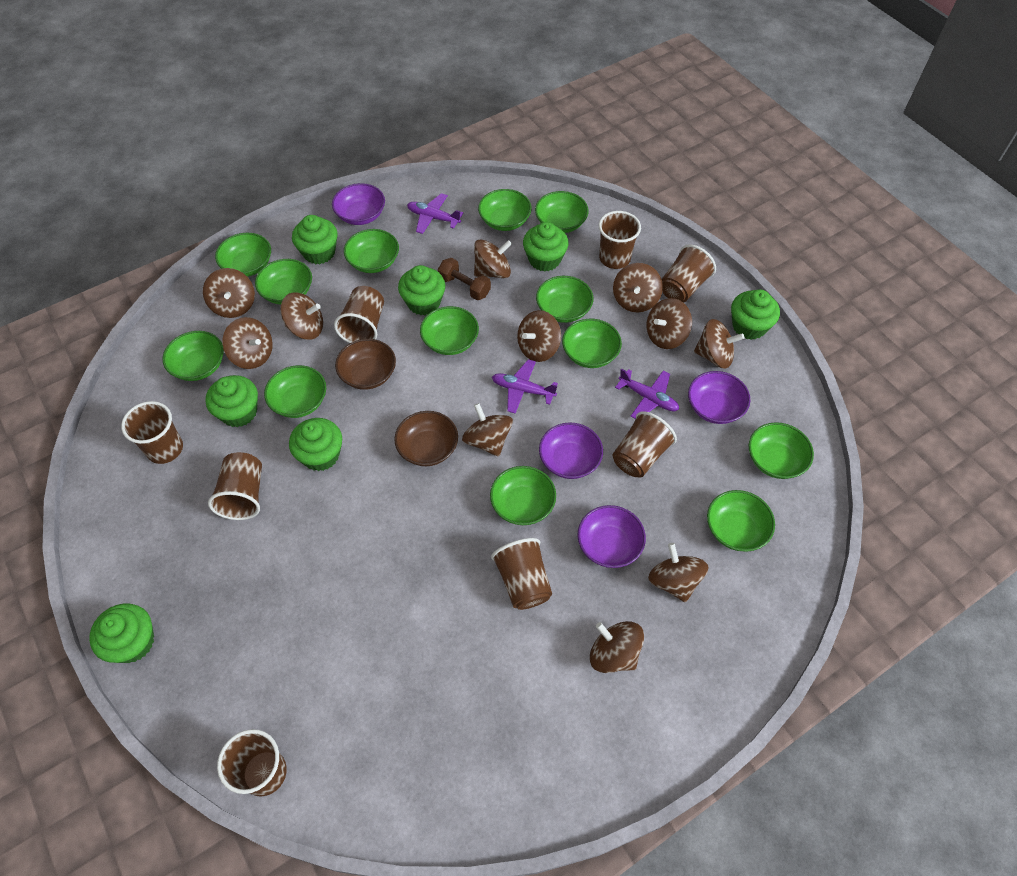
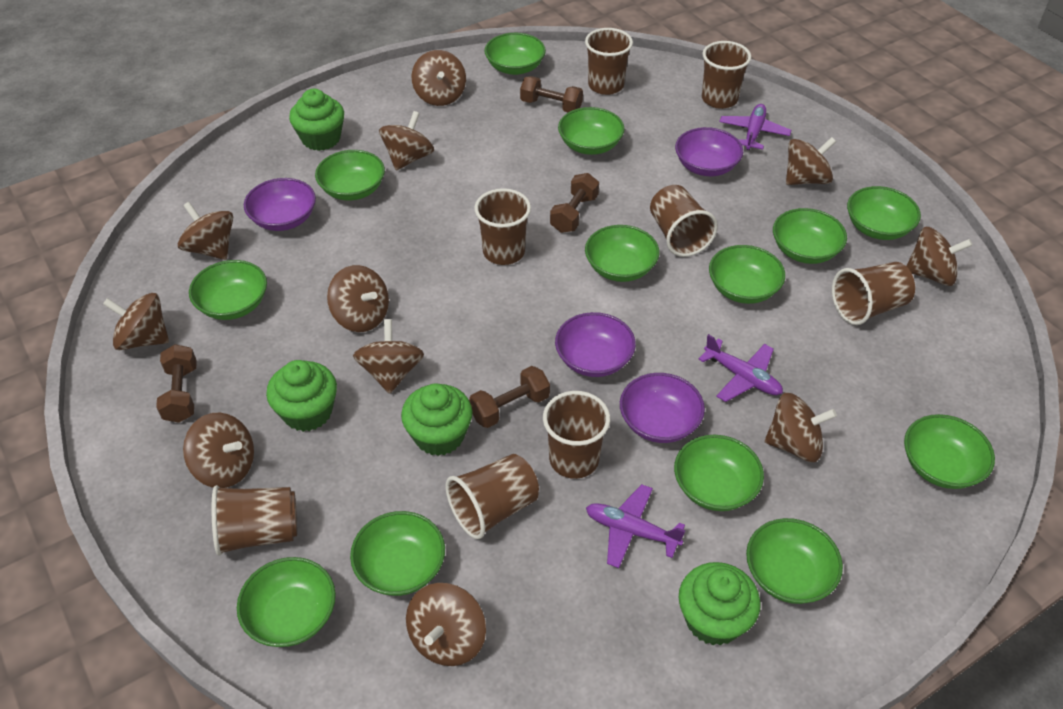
brown bowl: 2 -> 0
brown dumbbell: 1 -> 4
green cupcake: 7 -> 4

